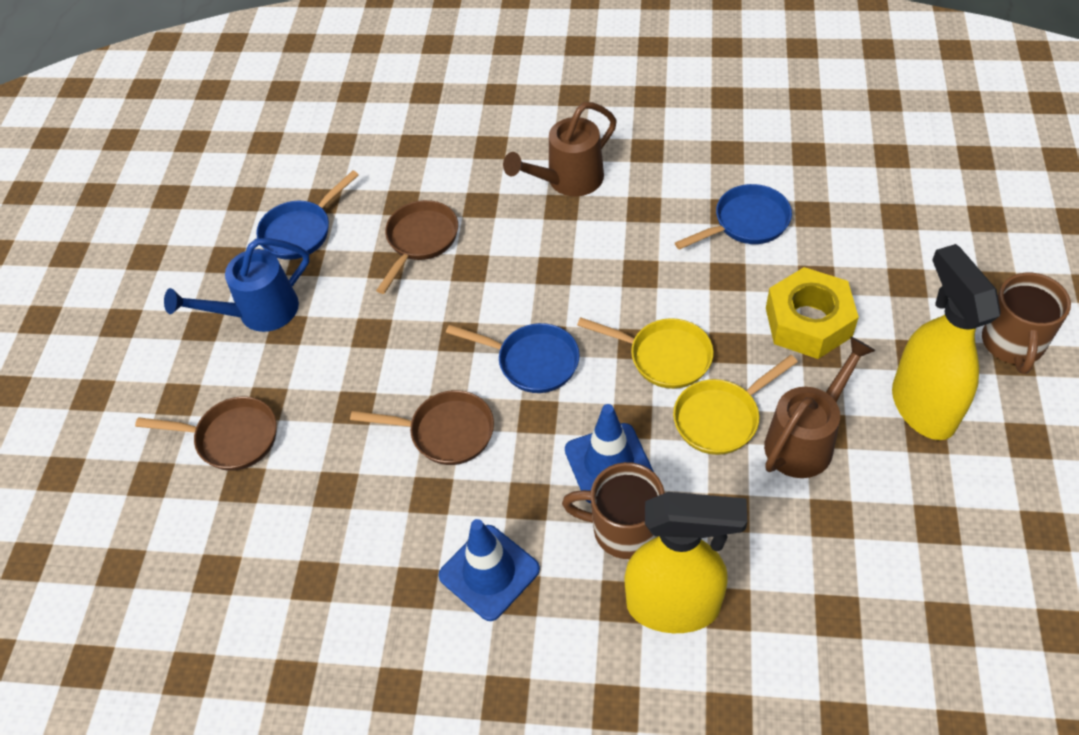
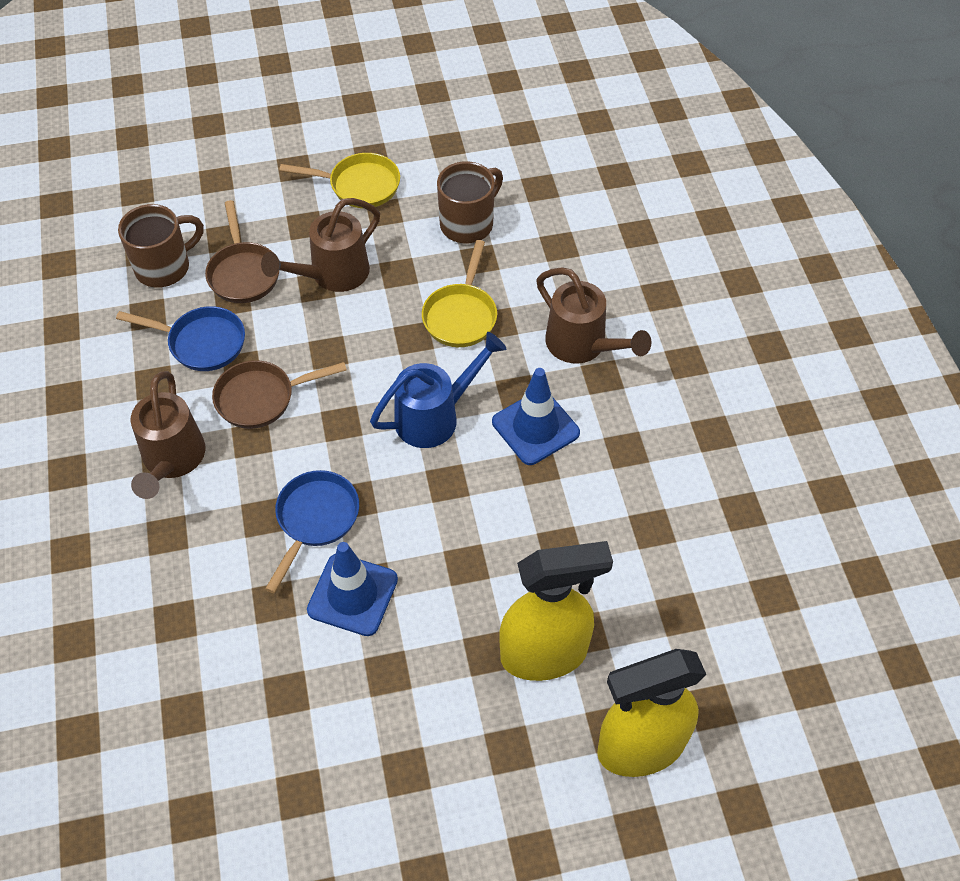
blue pan: 3 -> 2
brown pan: 3 -> 2
brown watering can: 2 -> 3
yellow nut: 1 -> 0

